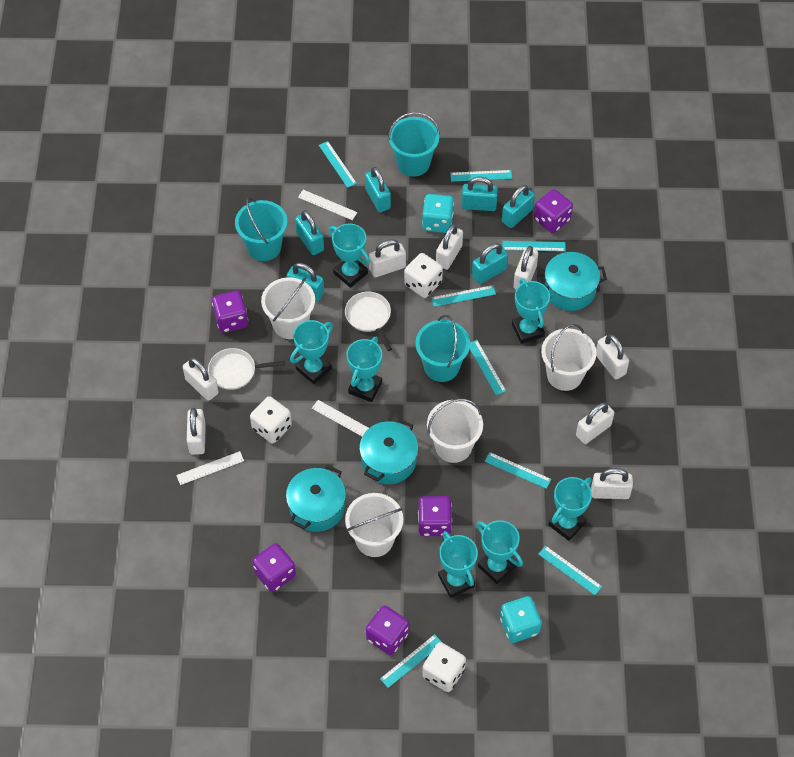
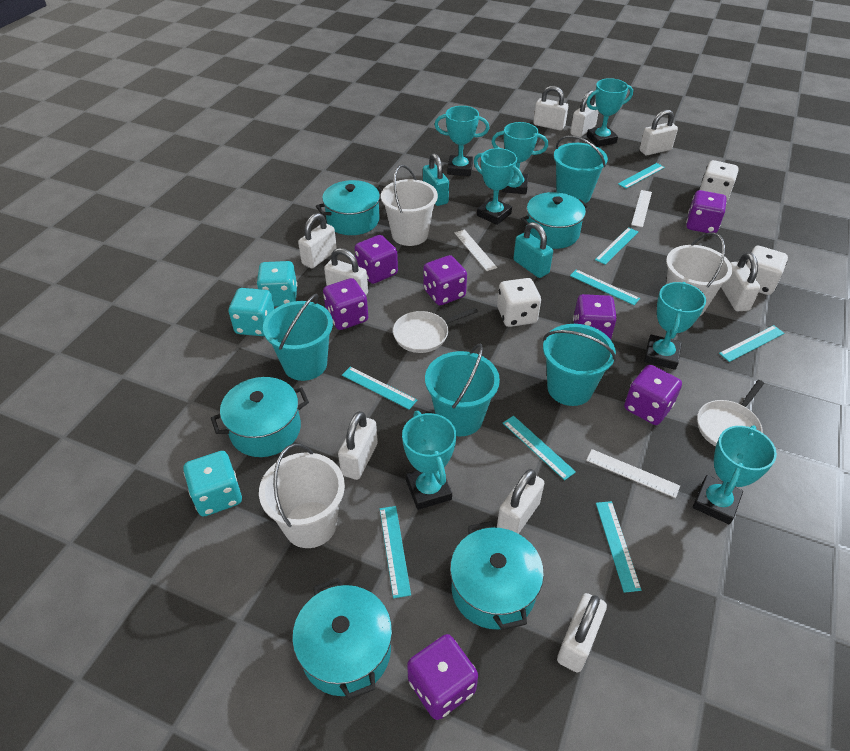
purple dice: 5 -> 7
turquoise bucket: 3 -> 4
turquoise dice: 2 -> 3
turquoise padlock: 6 -> 2
turquoise pot: 3 -> 5
white bucket: 4 -> 3
white padlock: 8 -> 9

